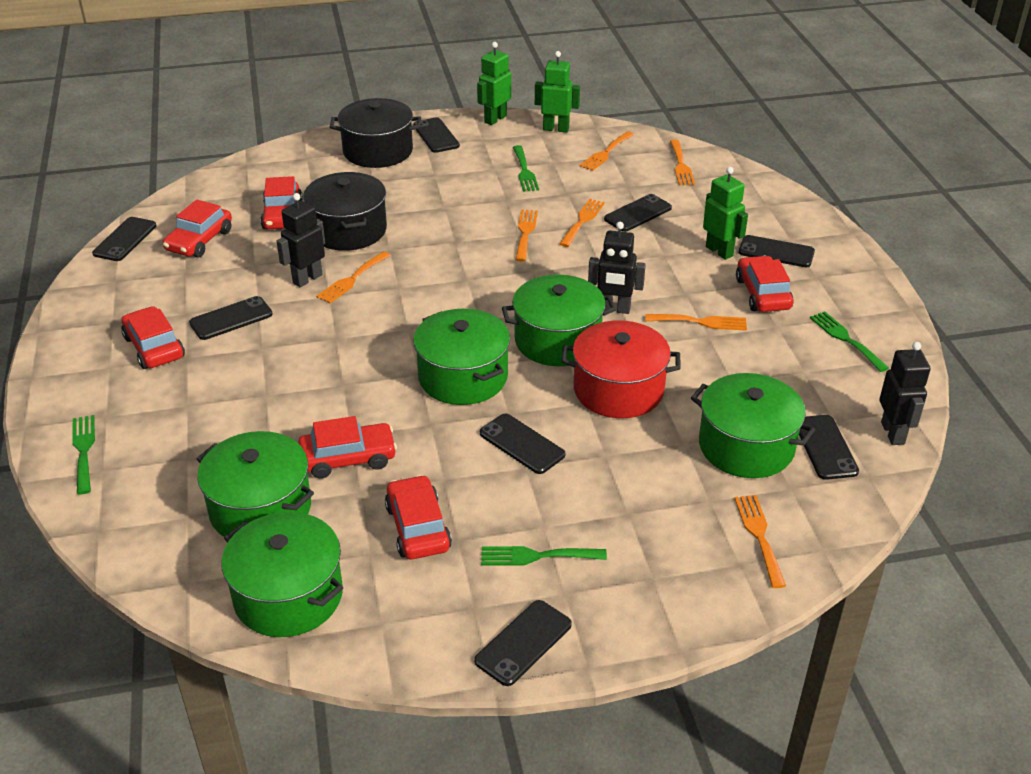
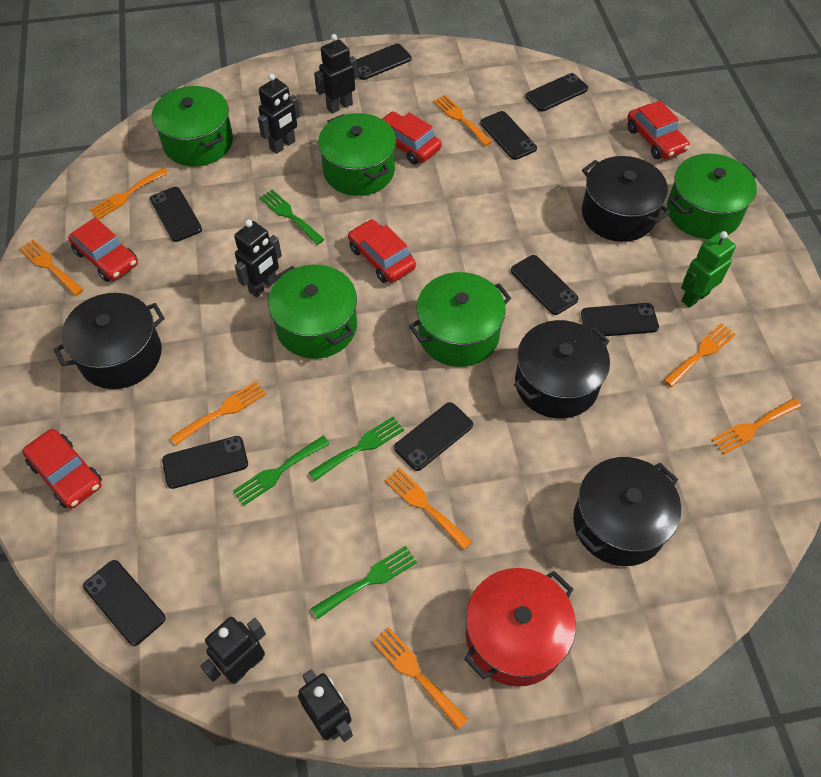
black phone: 8 -> 9
black pot: 2 -> 4
black robot: 3 -> 5
green robot: 3 -> 1
orange fork: 7 -> 8
red car: 6 -> 5

